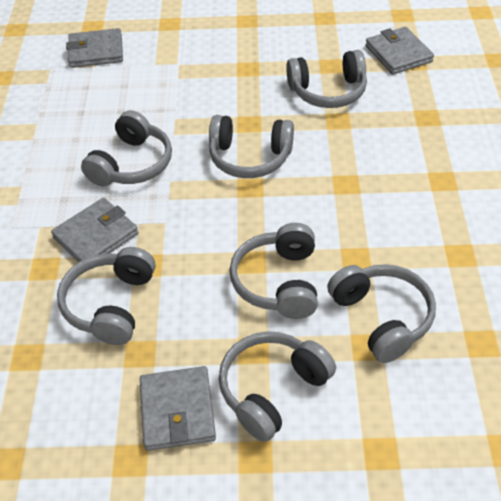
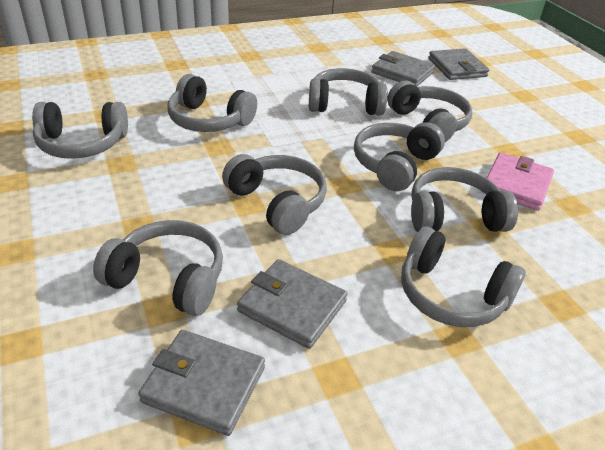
grey headphones: 7 -> 9
pink wallet: 0 -> 1

